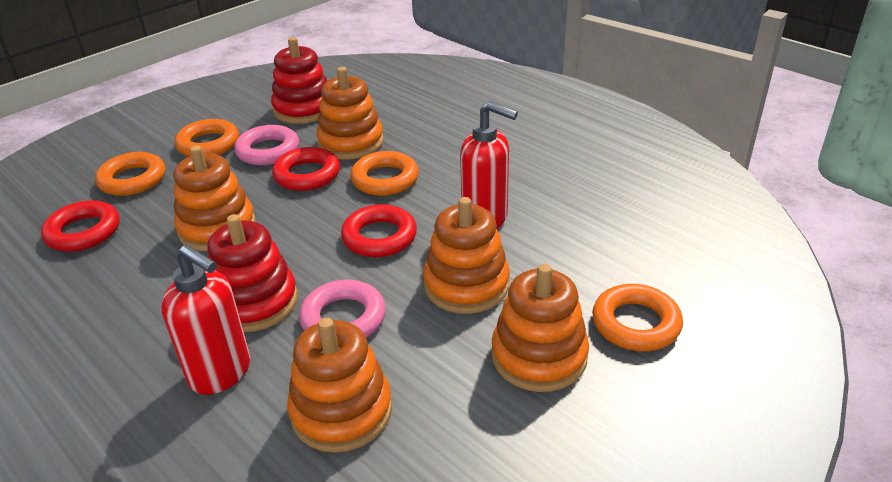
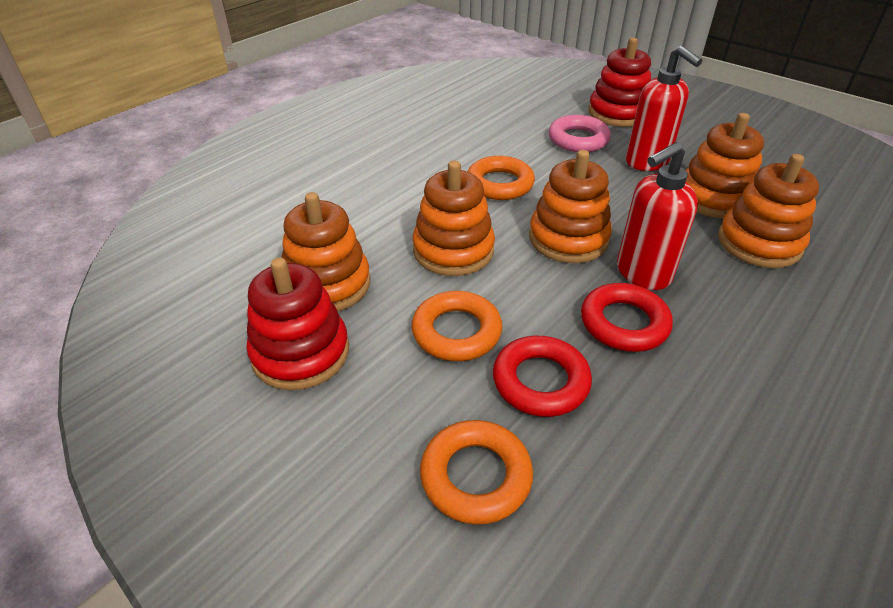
orange ring: 4 -> 3
pink ring: 2 -> 1
red ring: 3 -> 2

